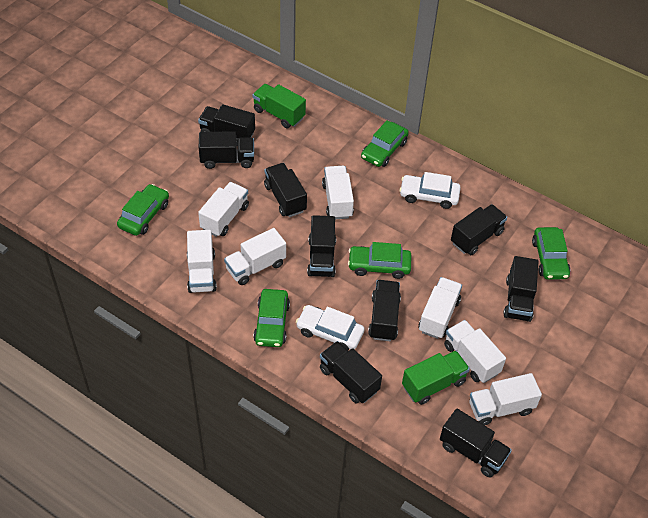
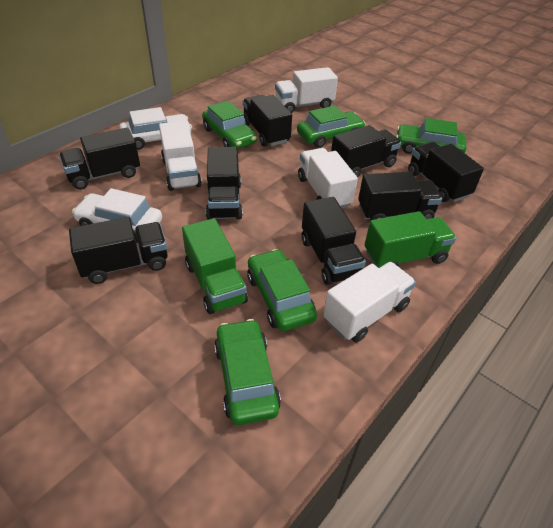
black truck: 9 -> 8
white truck: 7 -> 4

